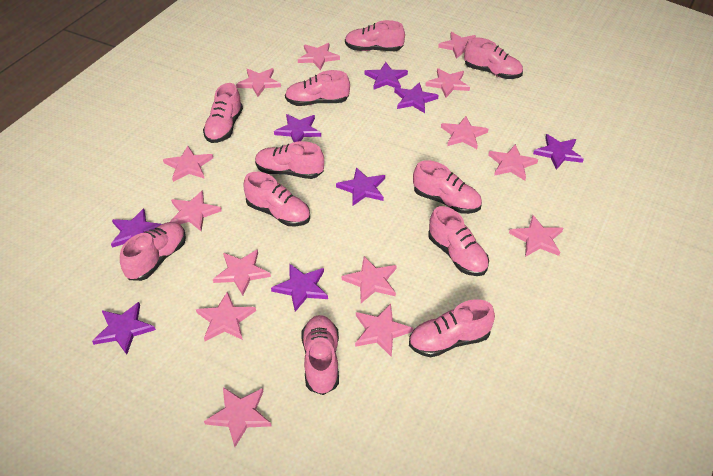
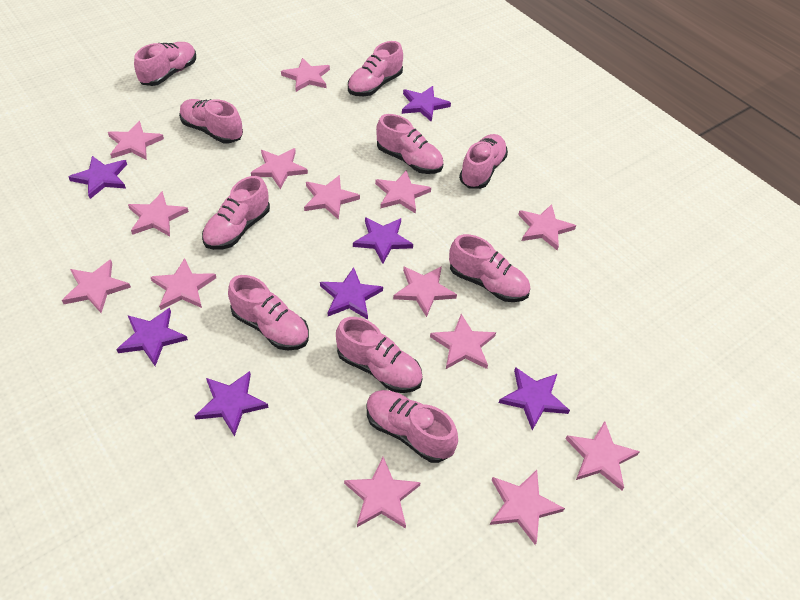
pink shoe: 11 -> 10
purple star: 8 -> 7

